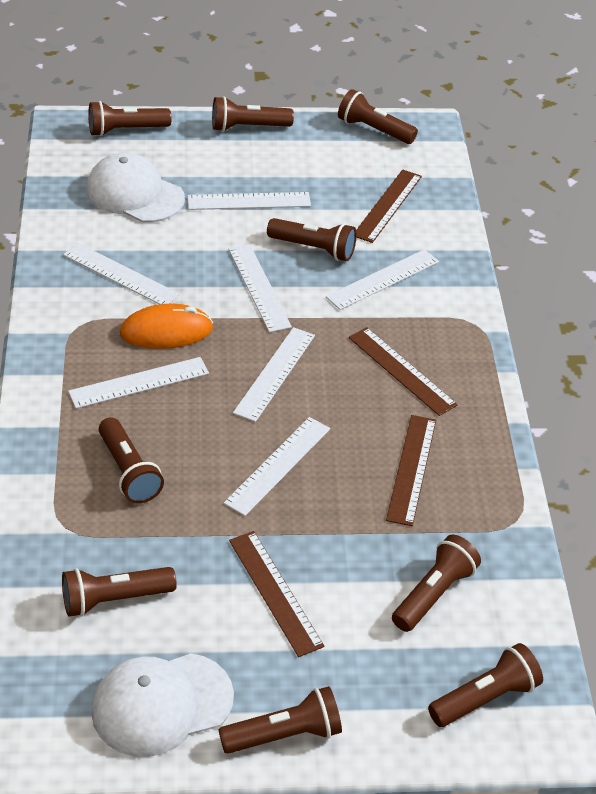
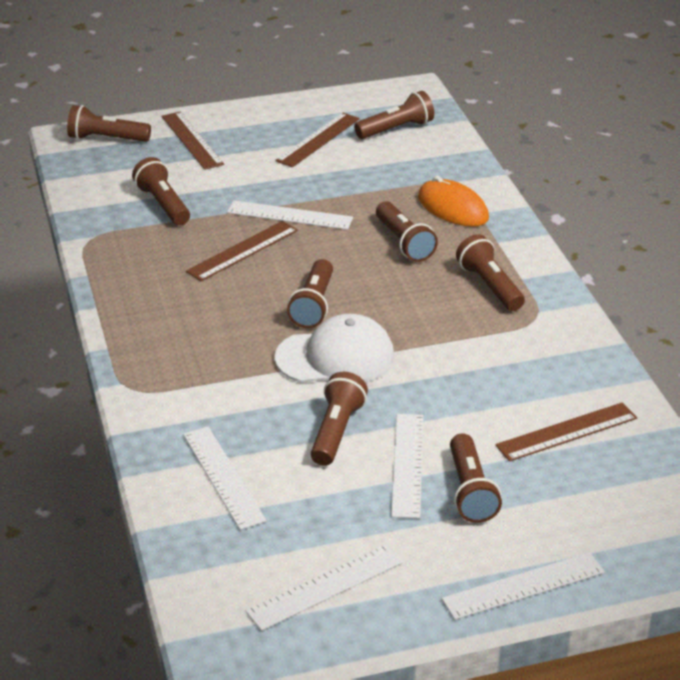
brown flashlight: 9 -> 8
white cap: 2 -> 1
white ruler: 7 -> 5

